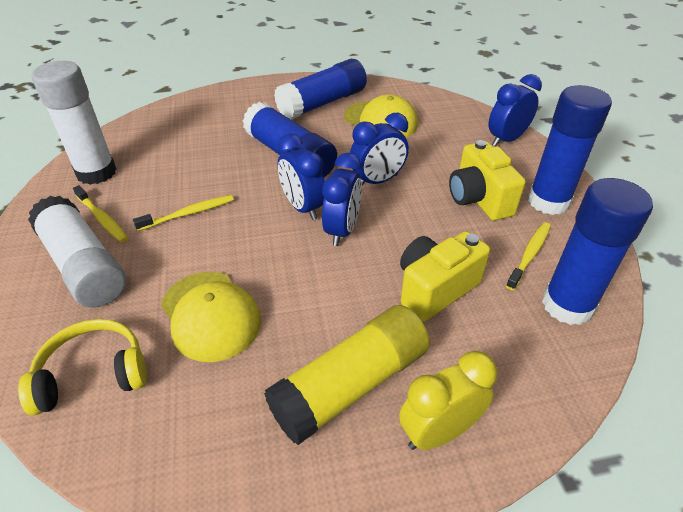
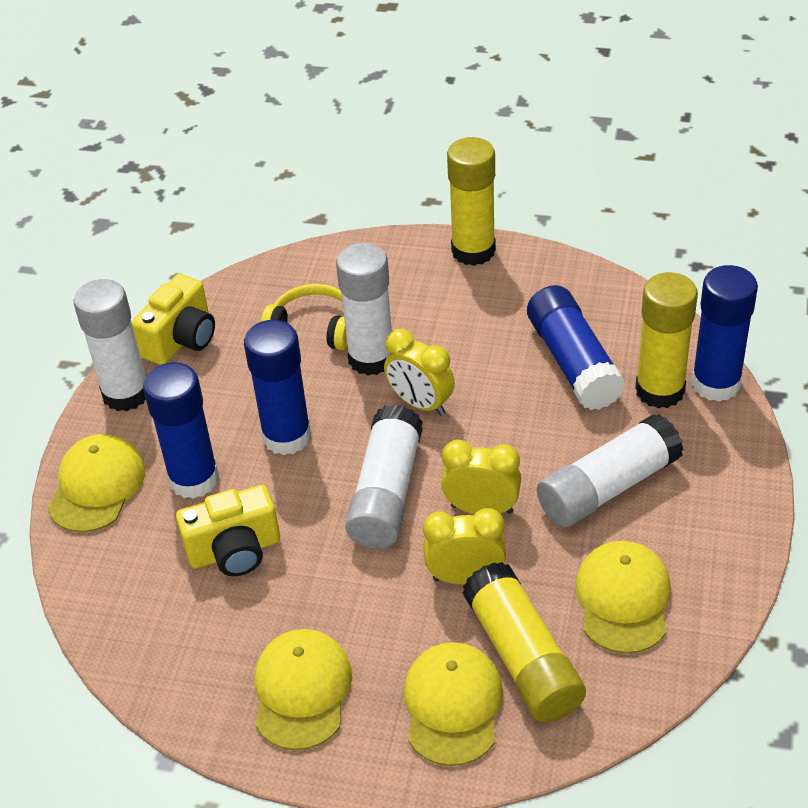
blue clock: 4 -> 0
white glue stick: 2 -> 4
yellow cap: 2 -> 4
yellow clock: 1 -> 3
yellow glue stick: 1 -> 3
yellow toothbrush: 3 -> 0

